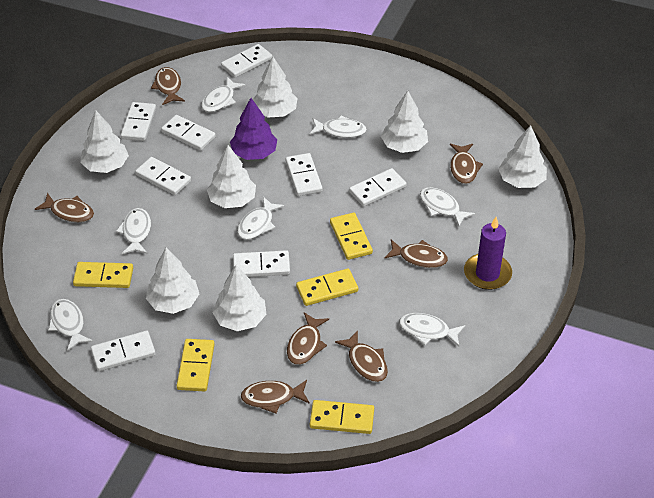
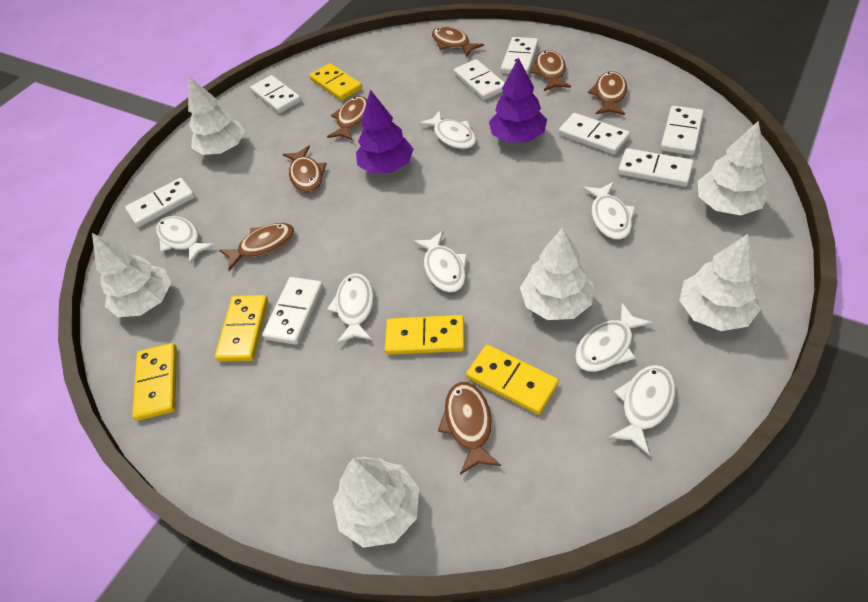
purple candle: 1 -> 0
purple tree: 1 -> 2
white tree: 7 -> 6

